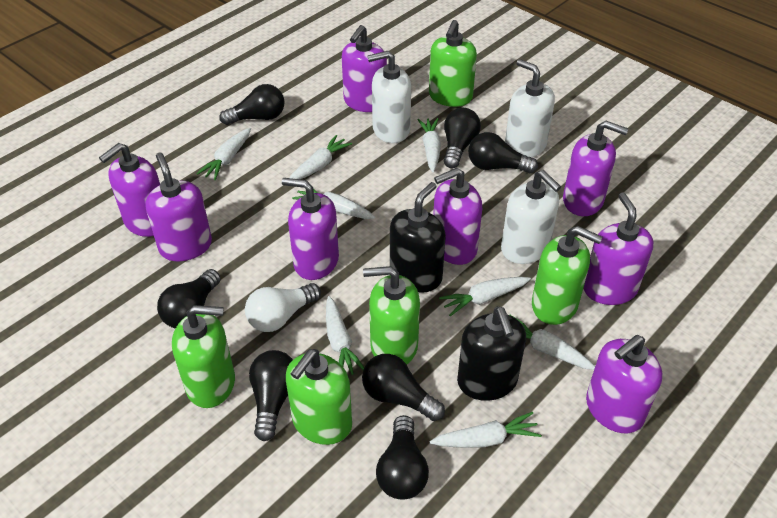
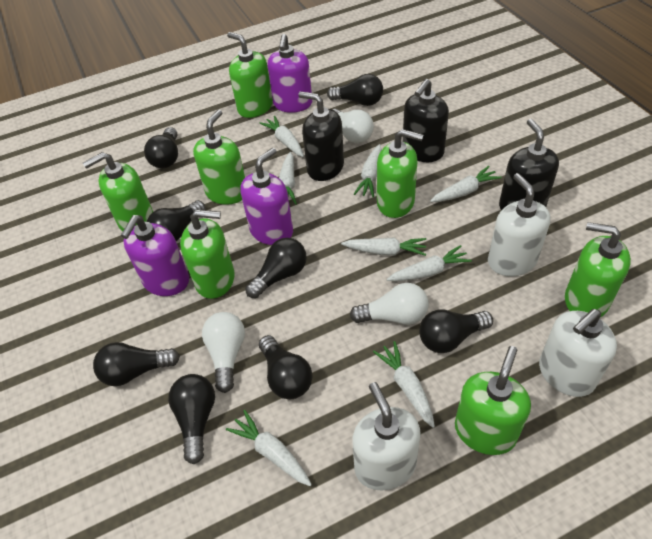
black light bulb: 7 -> 8
black soap dispenser: 2 -> 3
green soap dispenser: 5 -> 7
purple soap dispenser: 8 -> 3
white light bulb: 1 -> 3

